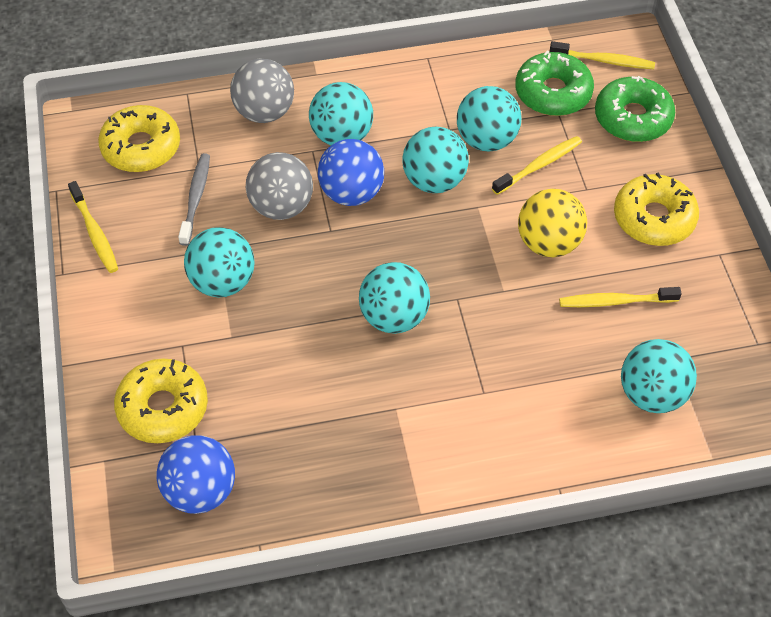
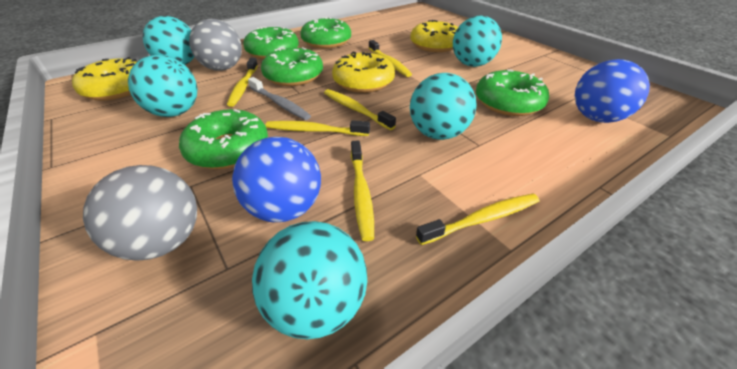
green donut: 2 -> 5
turquoise ball: 6 -> 5
yellow ball: 1 -> 0
yellow toothbrush: 4 -> 6

